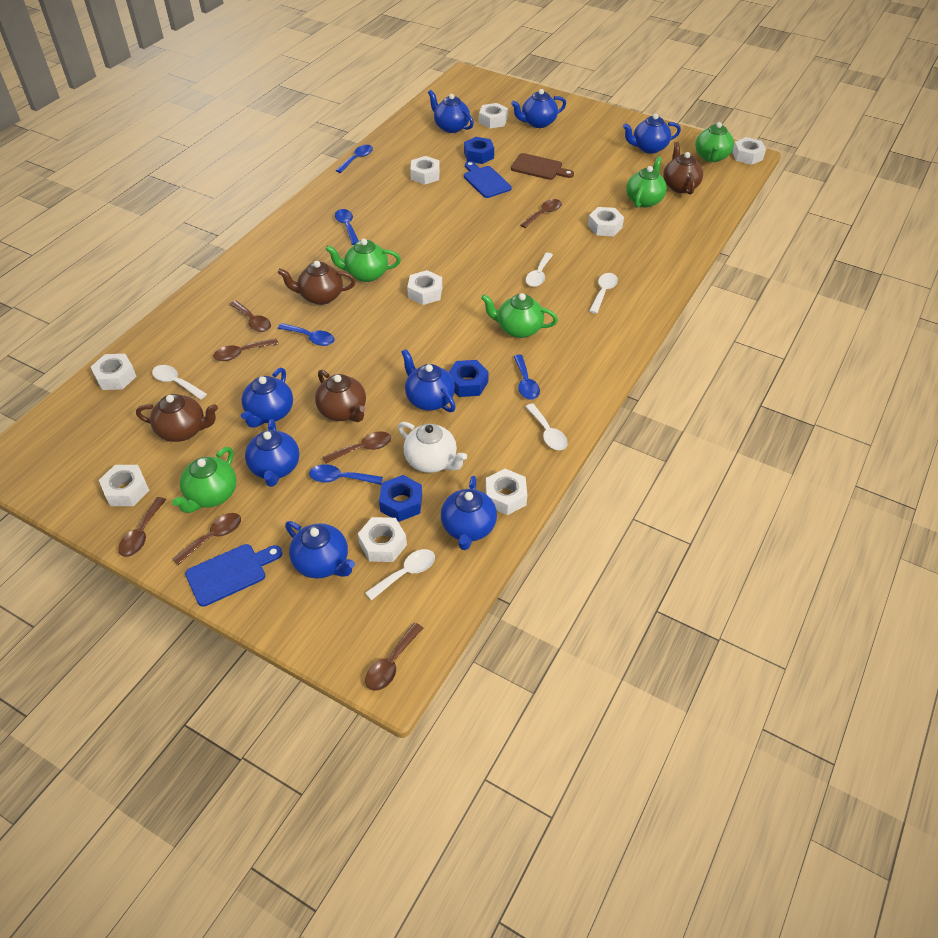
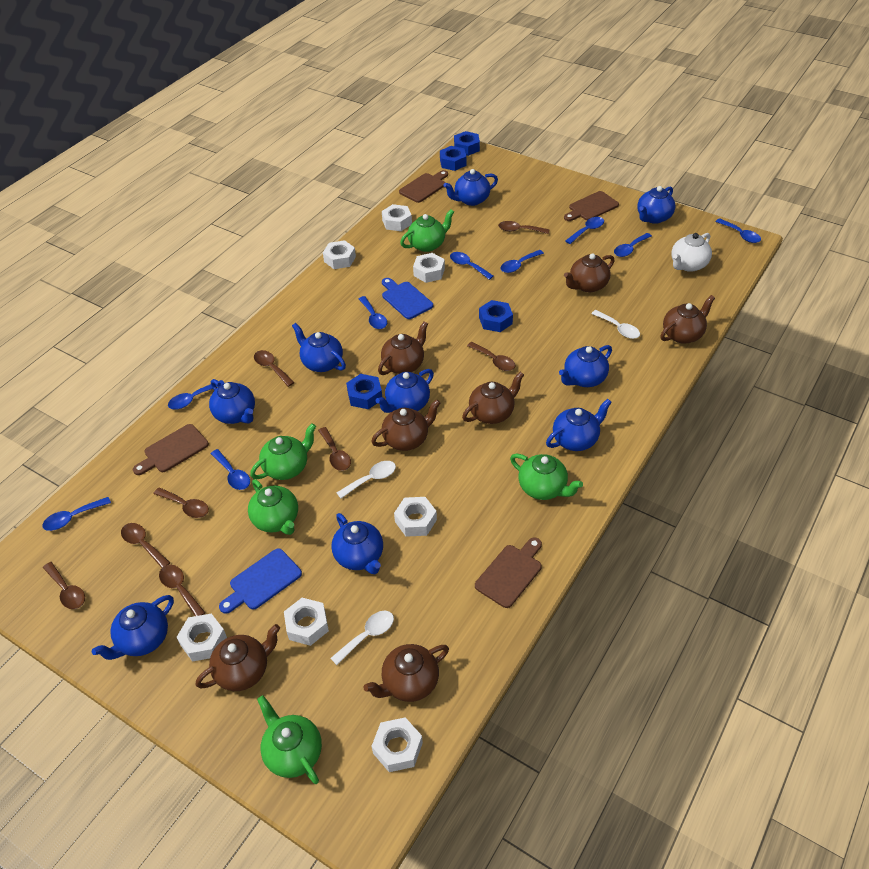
blue nut: 3 -> 4
blue spoon: 5 -> 9
blue teapot: 8 -> 9
brown cutting board: 1 -> 4
brown spoon: 7 -> 8
brown teapot: 4 -> 7
white nut: 9 -> 7
white spoon: 5 -> 3

